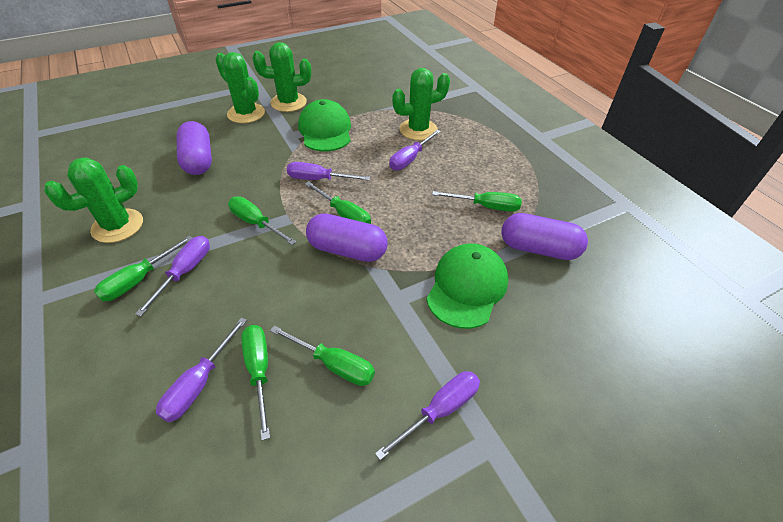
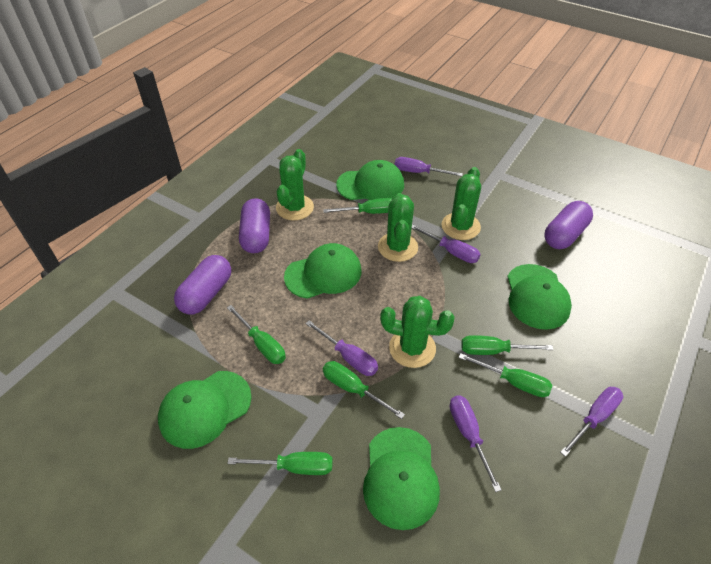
green cap: 2 -> 5

